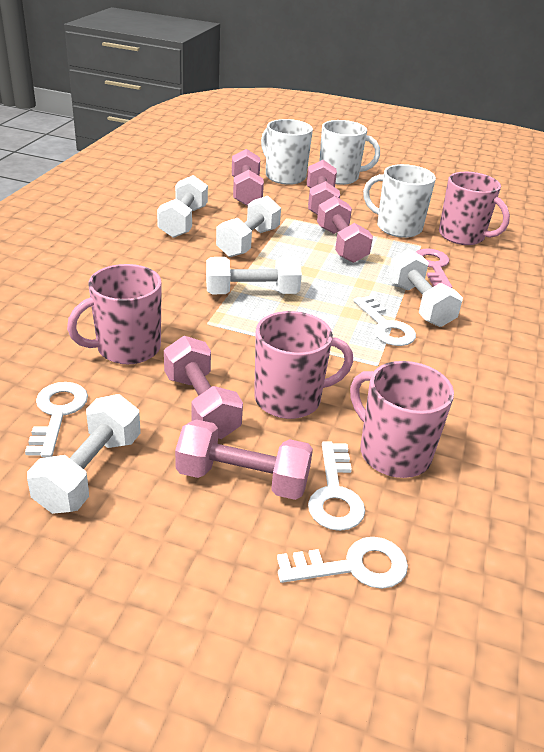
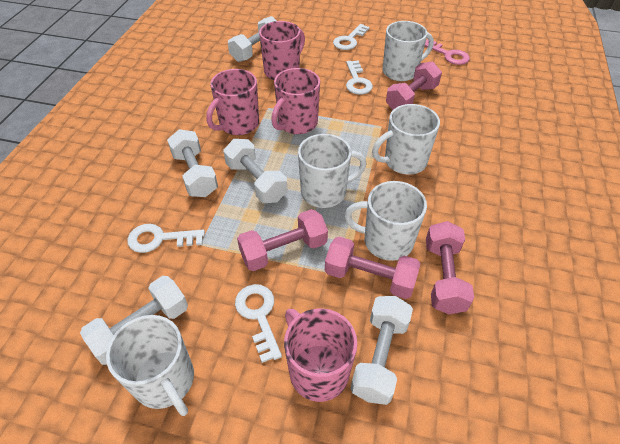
pink dumbbell: 5 -> 4
white mug: 3 -> 5

